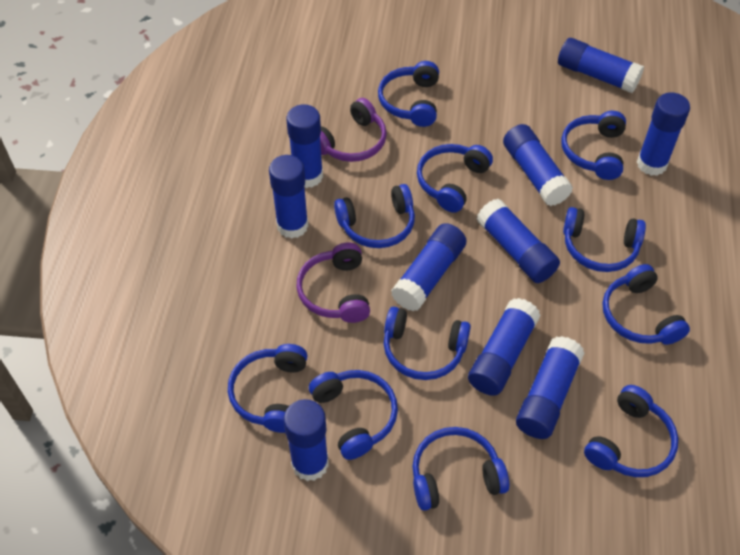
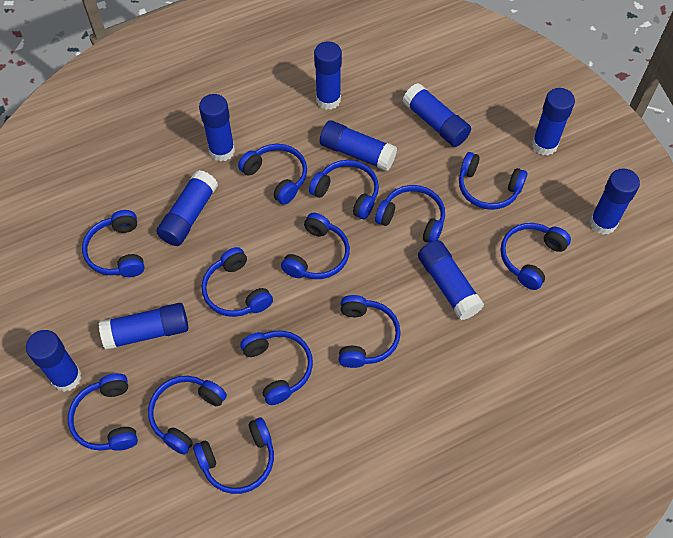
blue headphones: 11 -> 13
purple headphones: 2 -> 0

